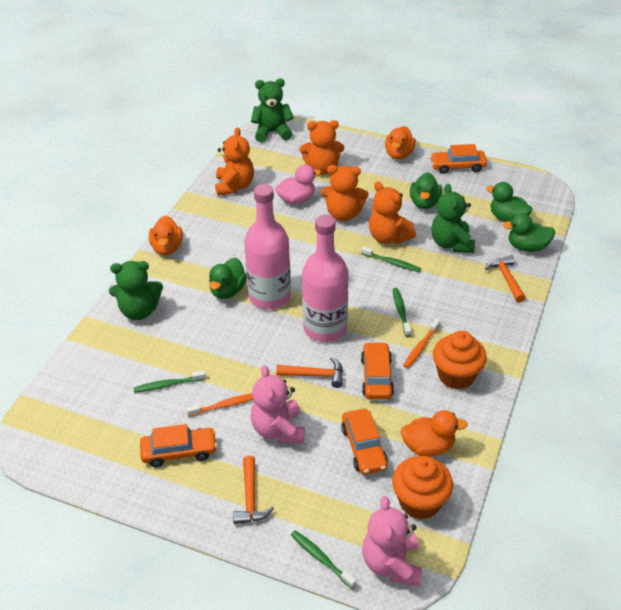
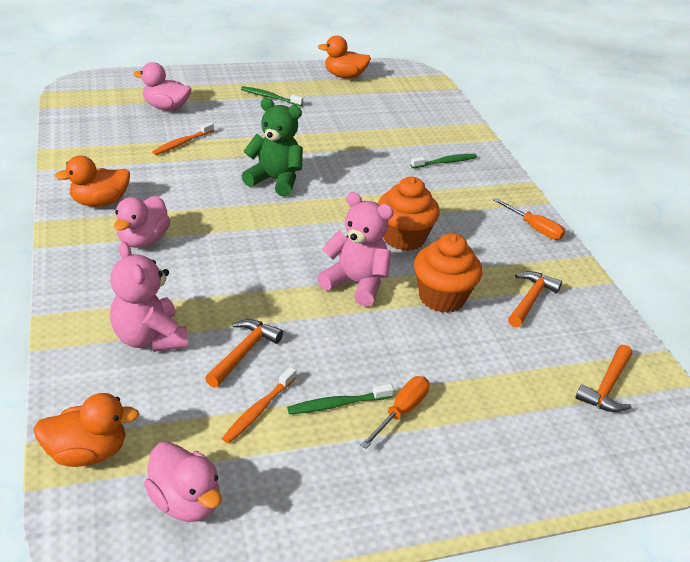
green duck: 4 -> 0
green teddy bear: 3 -> 1
green toothbrush: 4 -> 3
orange car: 4 -> 0
orange screwdriver: 0 -> 2
orange teddy bear: 4 -> 0
pink bottle: 2 -> 0
pink duck: 1 -> 3

